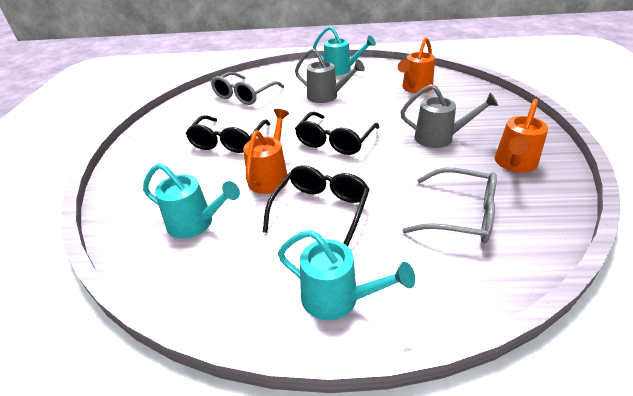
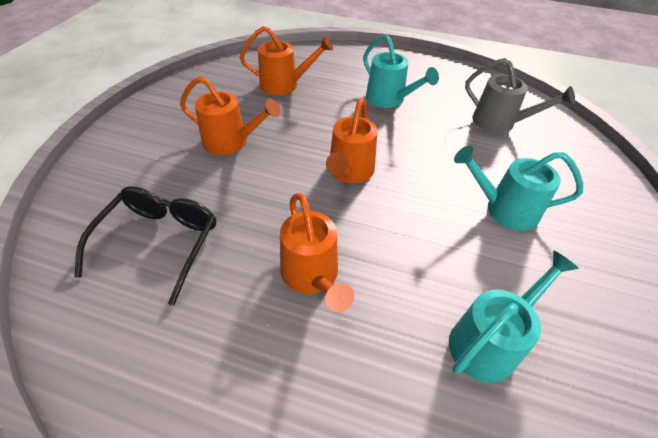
black glasses: 3 -> 1
grey glasses: 2 -> 0
grey watering can: 2 -> 1
orange watering can: 3 -> 4

